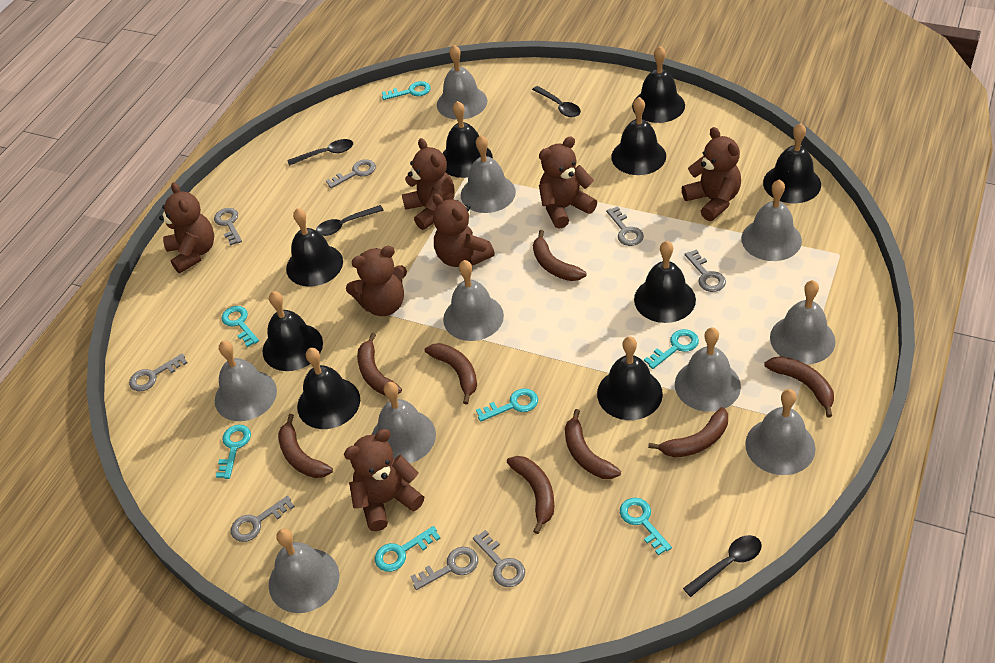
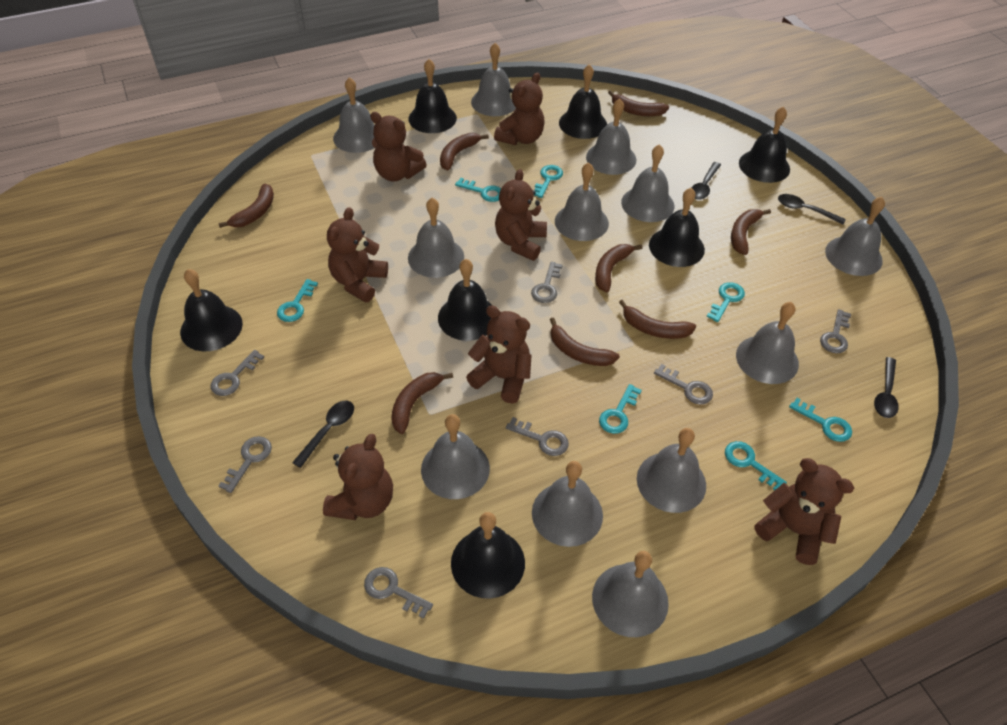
black bell: 9 -> 7
grey bell: 10 -> 12
grey key: 8 -> 7

